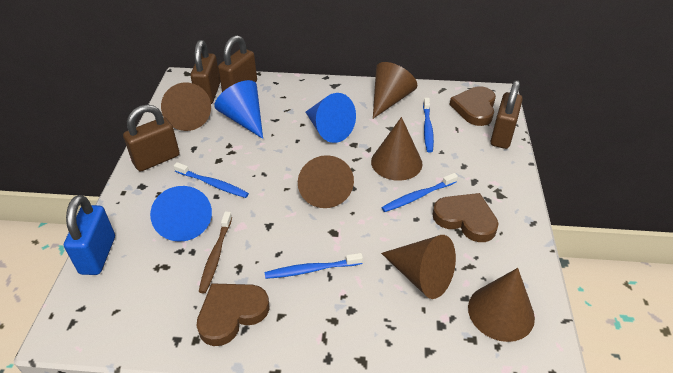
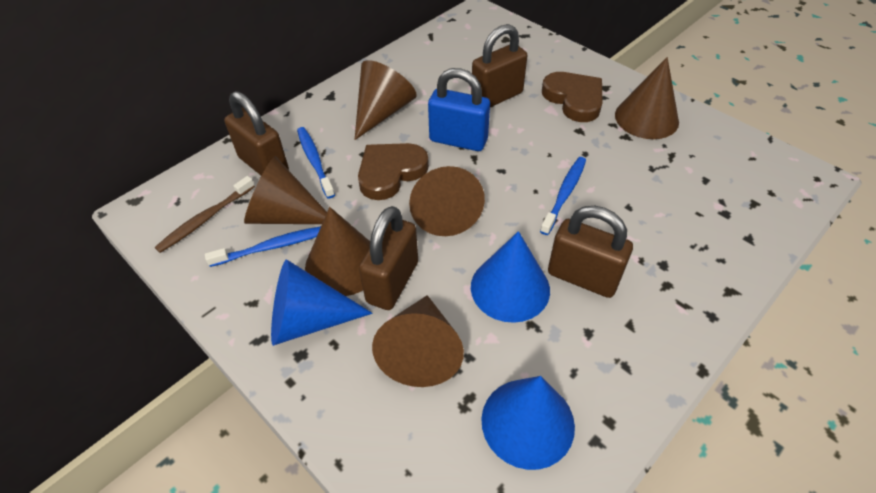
blue toothbrush: 4 -> 3
brown heart: 3 -> 2

